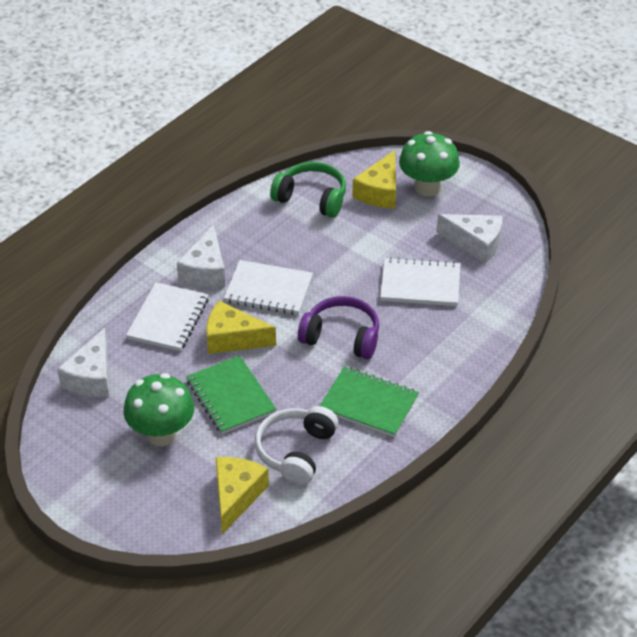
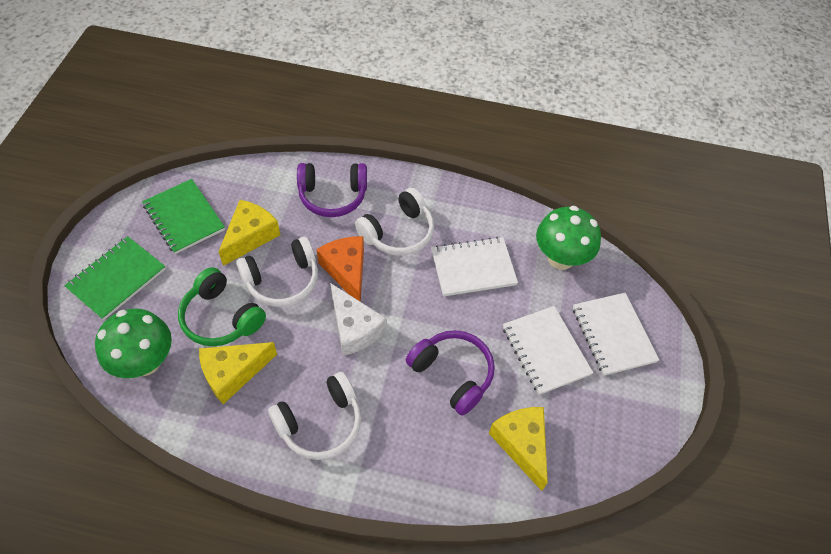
orange cheese: 0 -> 1
purple headphones: 1 -> 2
white cheese: 3 -> 1
white headphones: 1 -> 3

